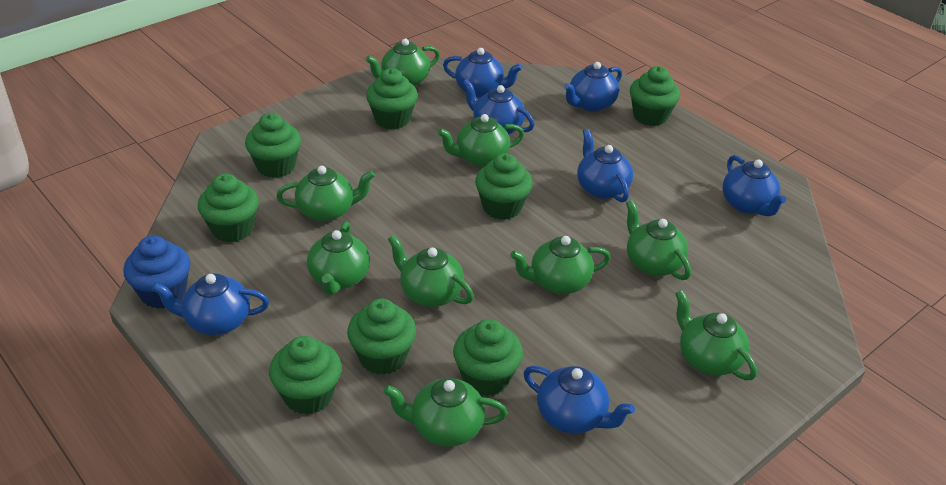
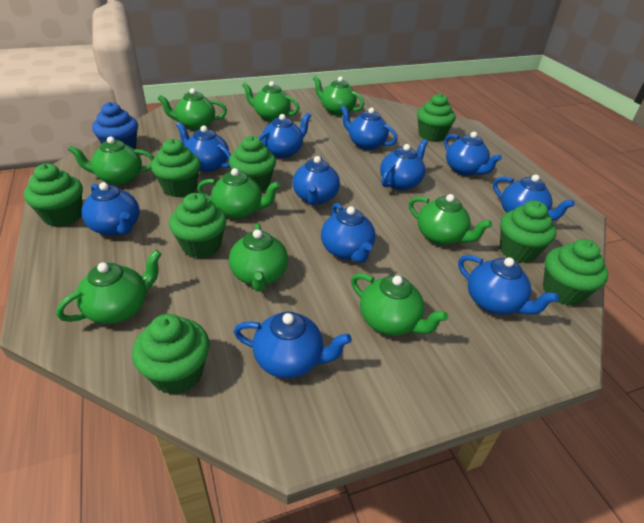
blue teapot: 7 -> 11

